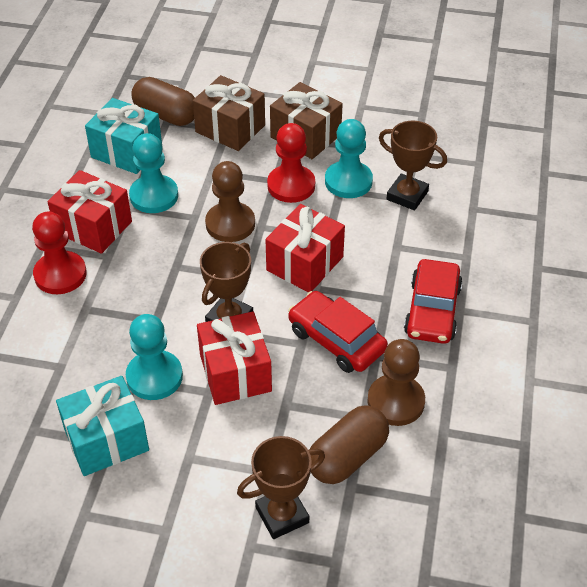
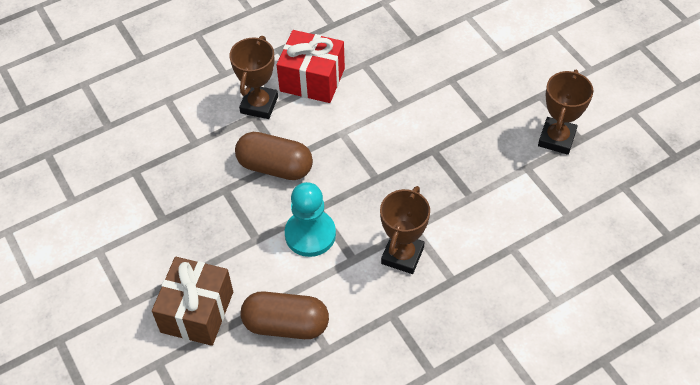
brown gift: 2 -> 1
brown pawn: 2 -> 0
red car: 2 -> 0
red gift: 3 -> 1
red pawn: 2 -> 0
turquoise gift: 2 -> 0
turquoise pawn: 3 -> 1

